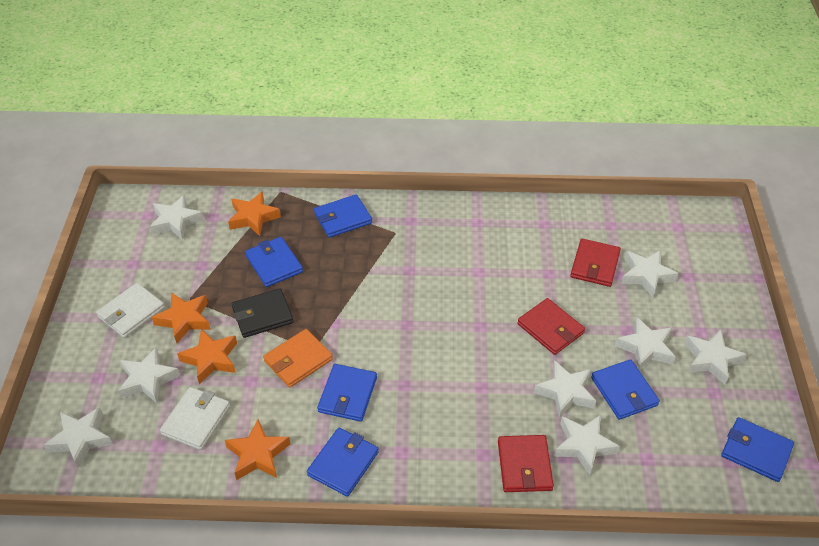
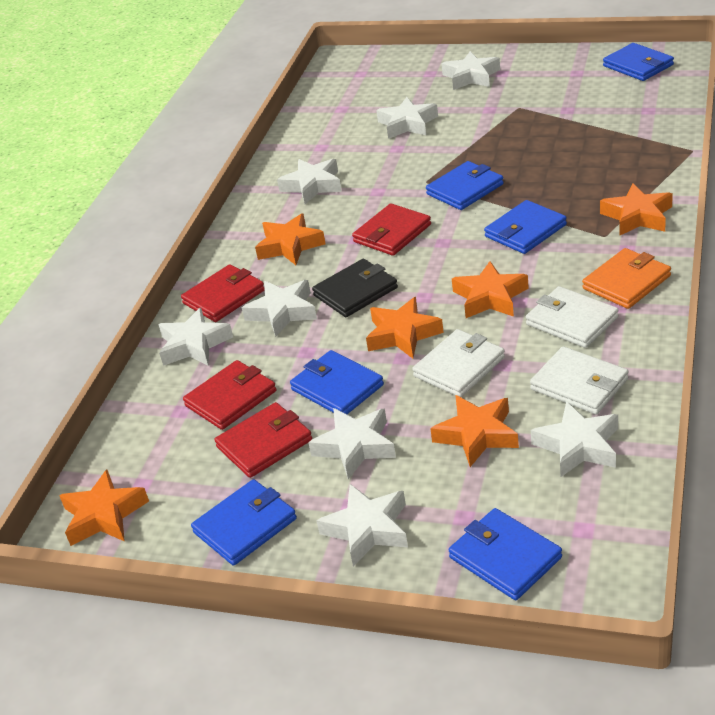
orange star: 4 -> 6
red wallet: 3 -> 4
white wallet: 2 -> 3

